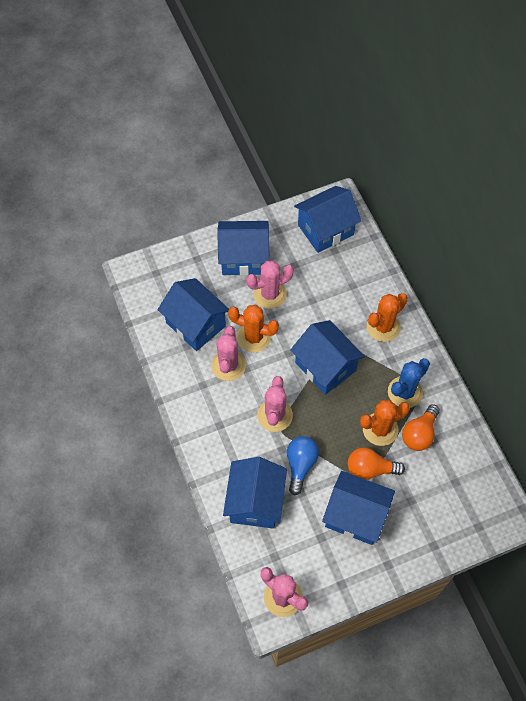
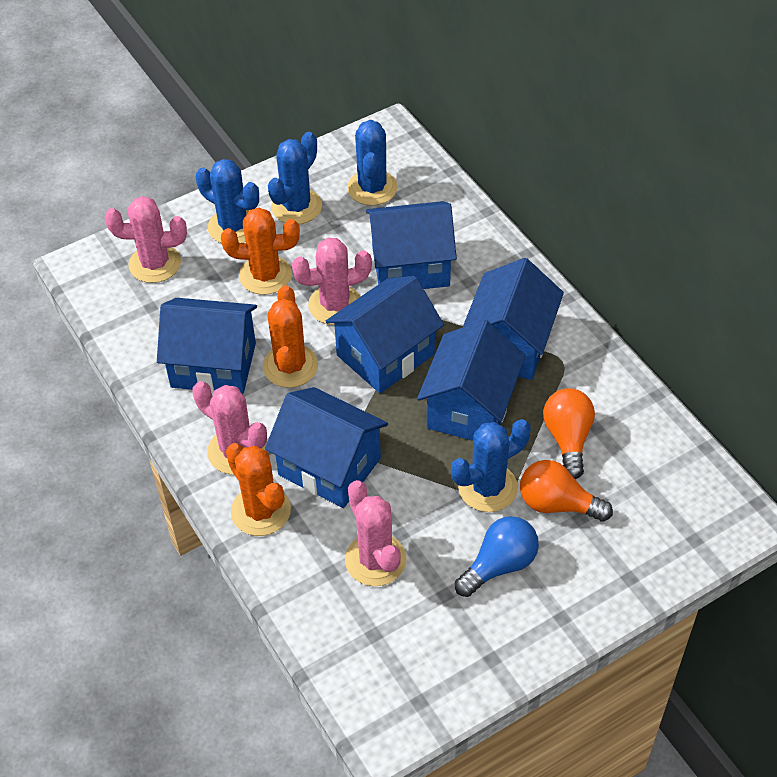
blue cactus: 1 -> 4

